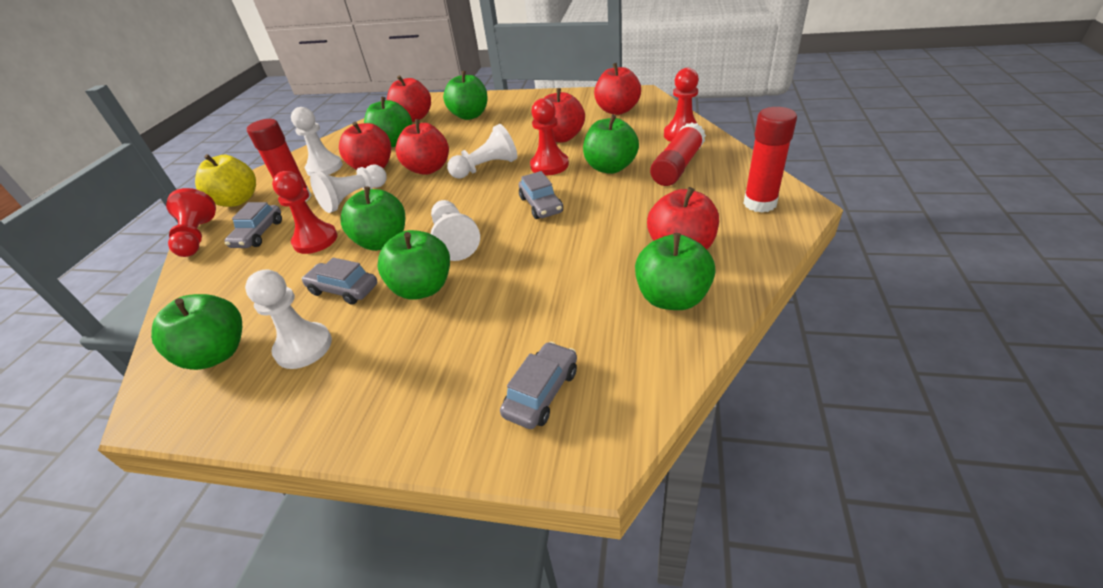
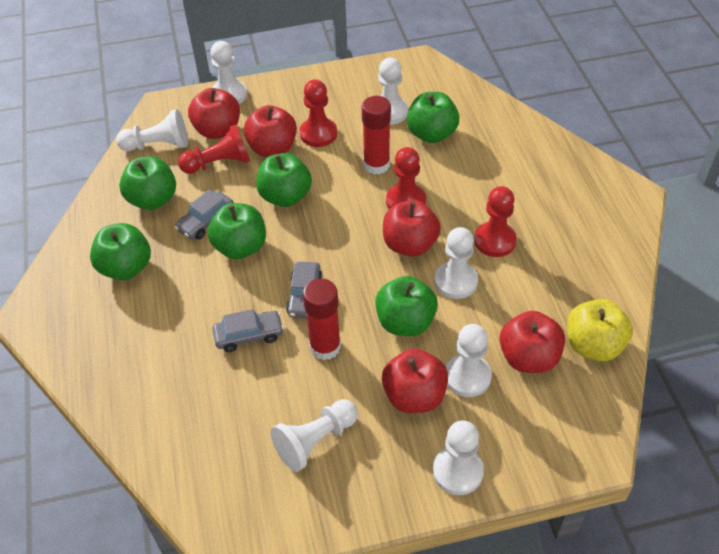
green apple: 7 -> 6
grey car: 4 -> 3
red apple: 6 -> 5
red glue stick: 3 -> 2
white pawn: 5 -> 7

